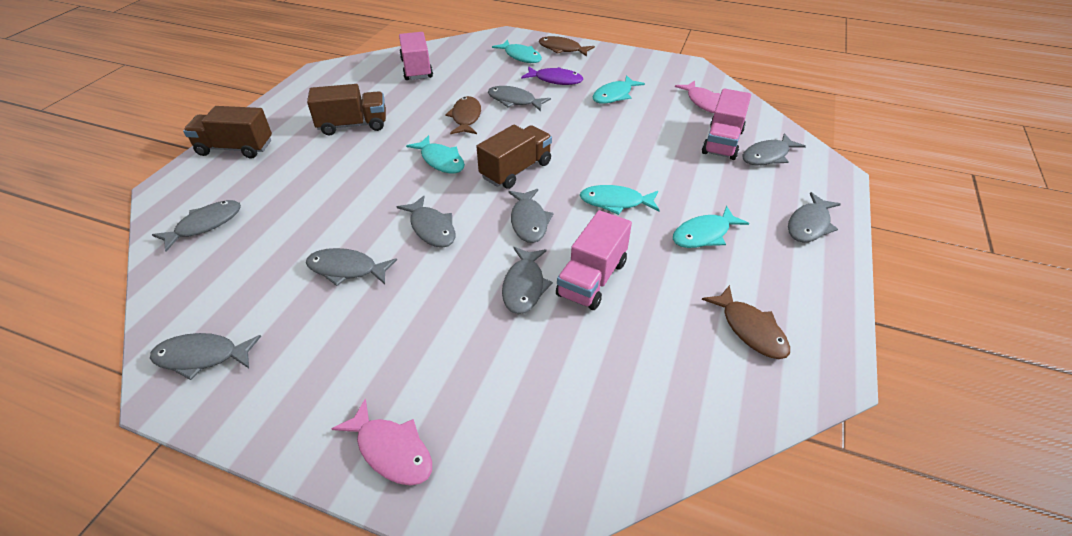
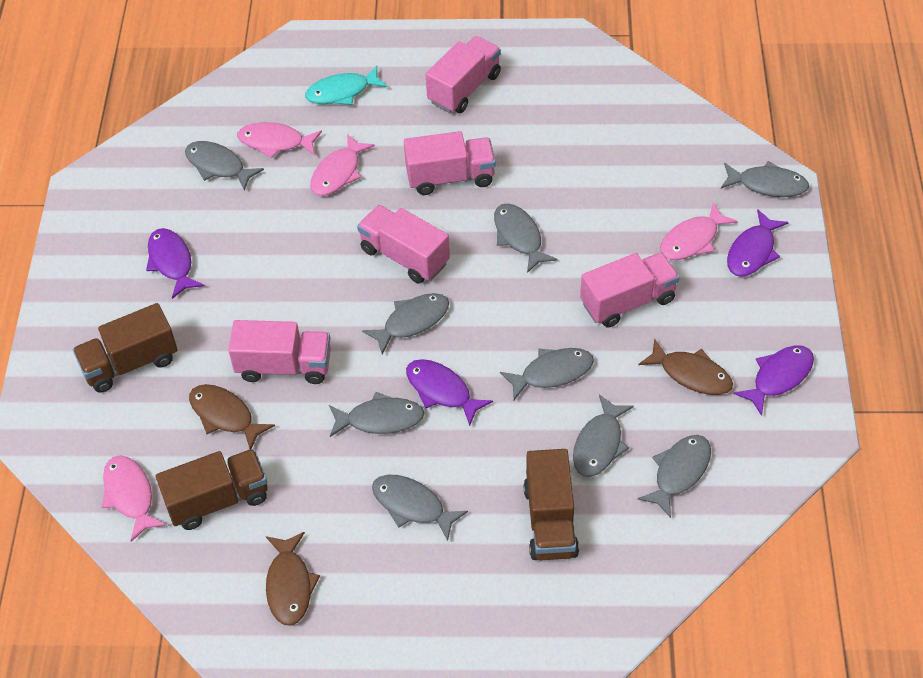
pink fish: 2 -> 4
pink truck: 3 -> 5
purple fish: 1 -> 4
turquoise fish: 5 -> 1

